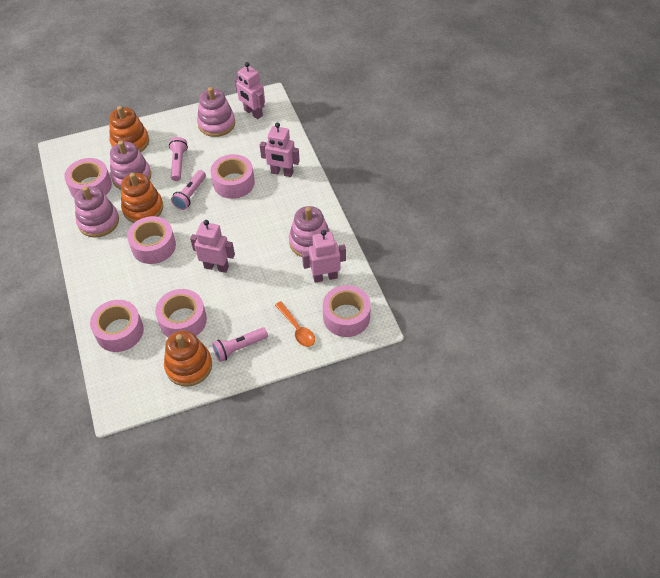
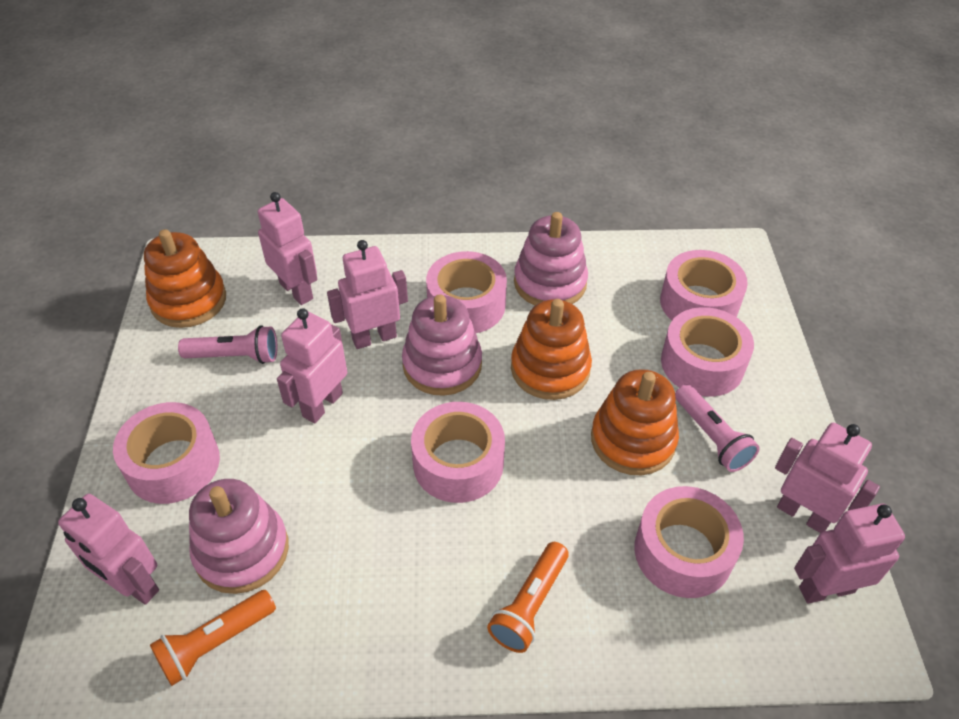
orange flashlight: 0 -> 2
orange spoon: 1 -> 0
pink flashlight: 3 -> 2
pink robot: 4 -> 6
pink stacking toy: 4 -> 3

